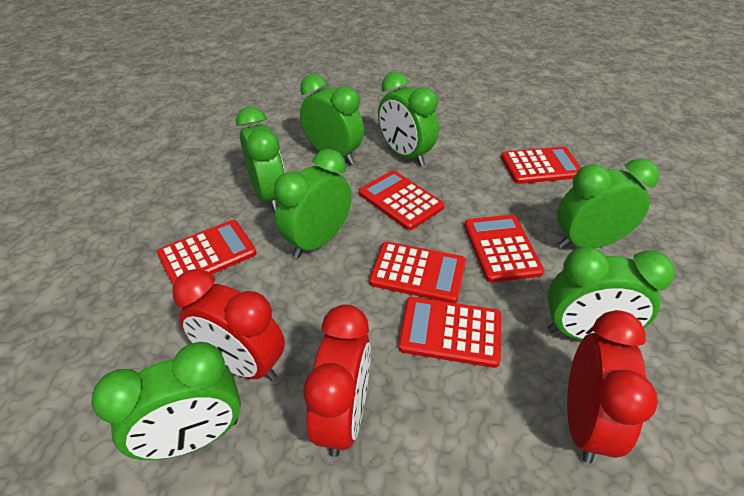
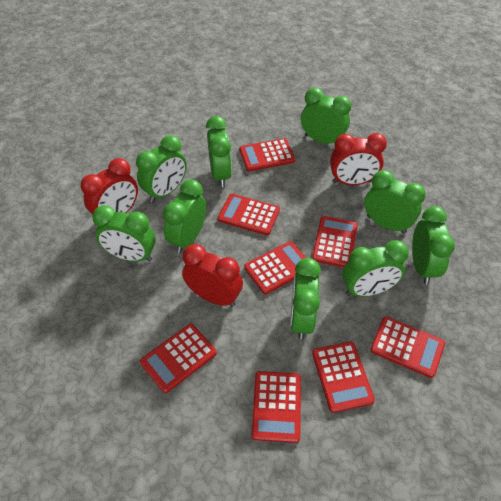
green clock: 7 -> 9
red calculator: 6 -> 8

